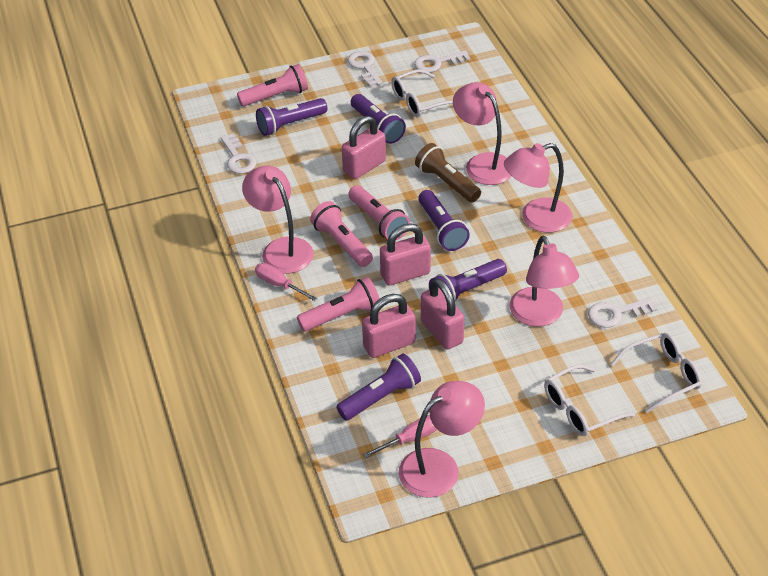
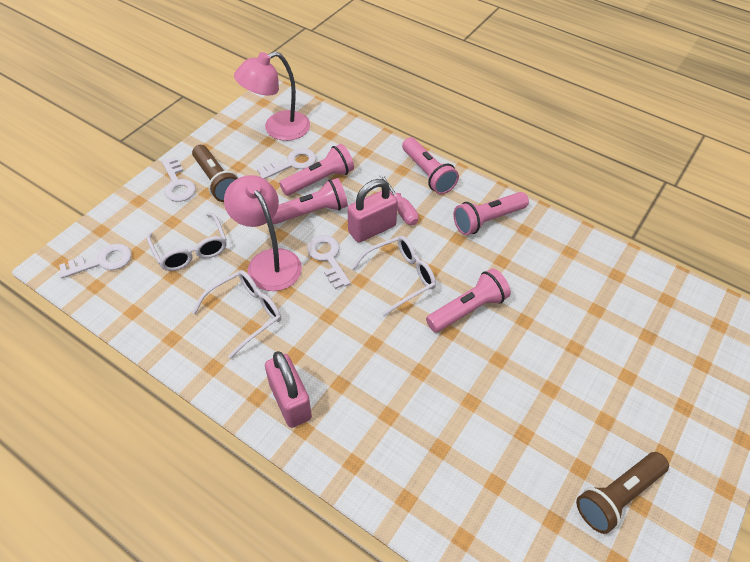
brown flashlight: 1 -> 2
pink flashlight: 4 -> 5
pink lamp: 5 -> 2
pink padlock: 4 -> 2
pink screwdriver: 2 -> 1
purple flashlight: 5 -> 0

